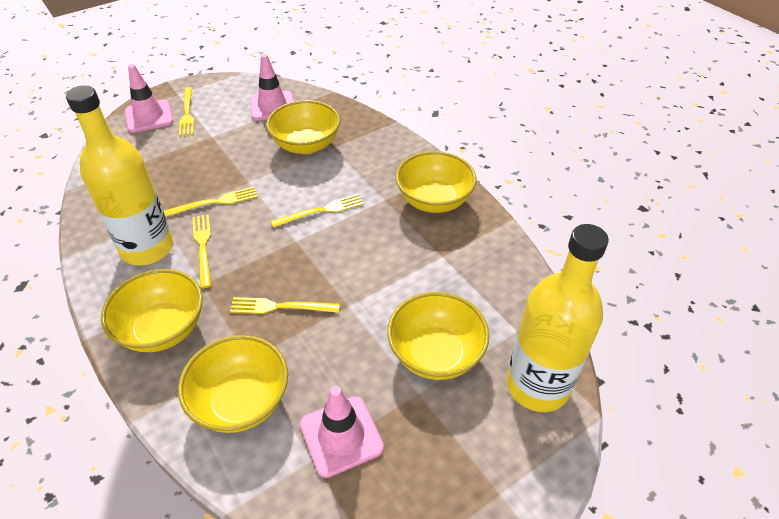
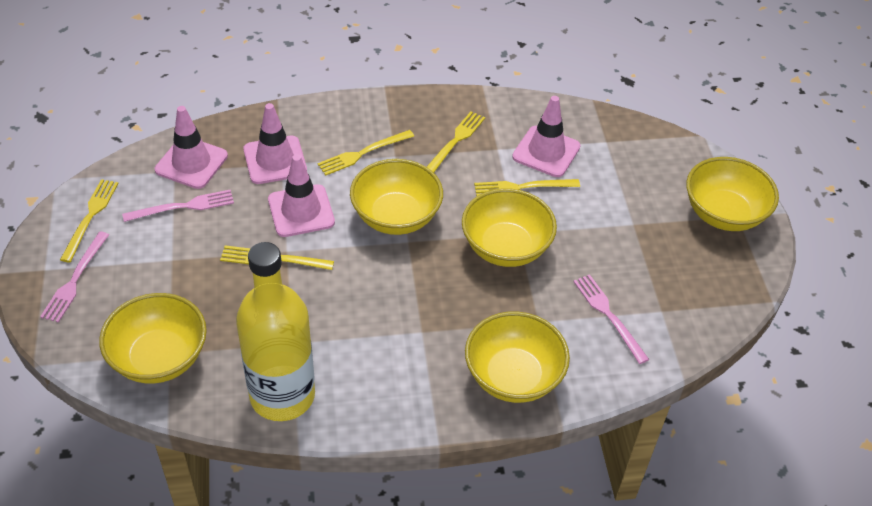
pink fork: 0 -> 3
pink traffic cone: 3 -> 4
yellow bottle: 2 -> 1

